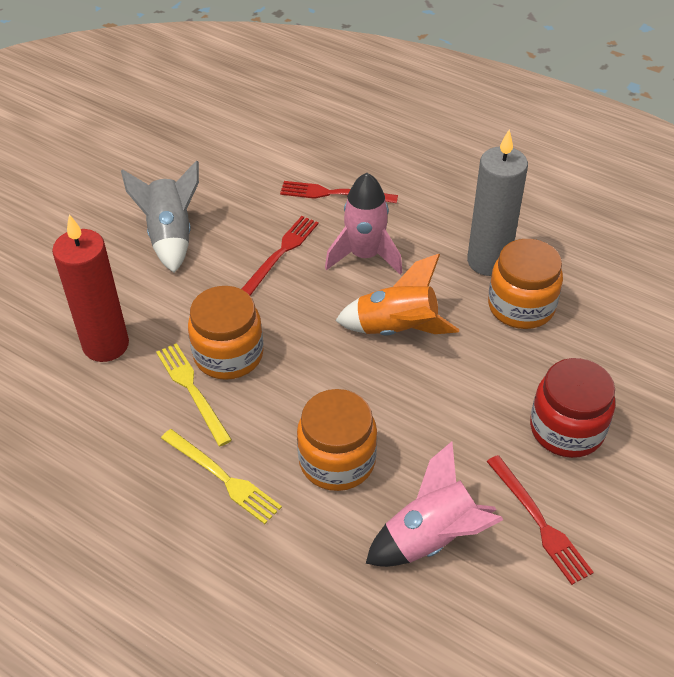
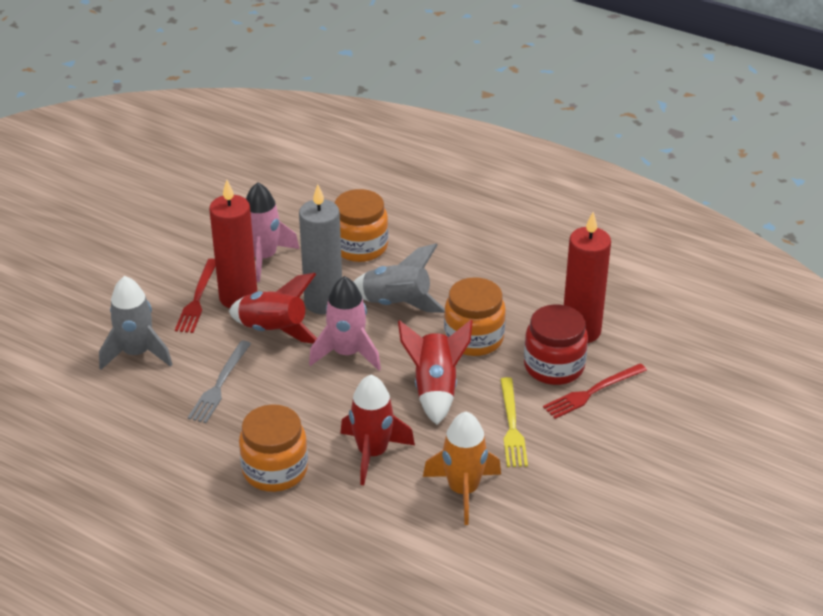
grey fork: 0 -> 1
grey rocket: 1 -> 2
red candle: 1 -> 2
red fork: 3 -> 2
red rocket: 0 -> 3
yellow fork: 2 -> 1

